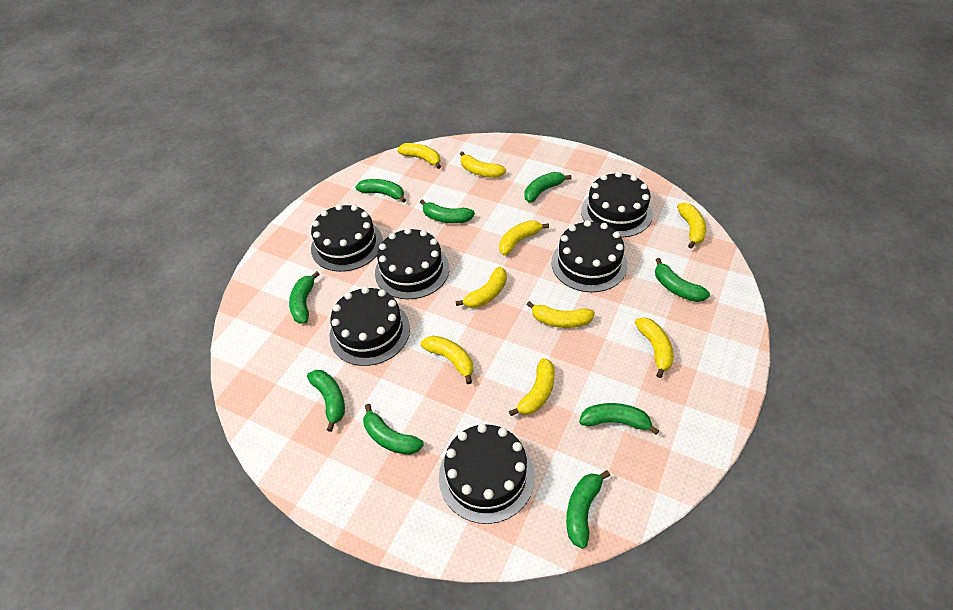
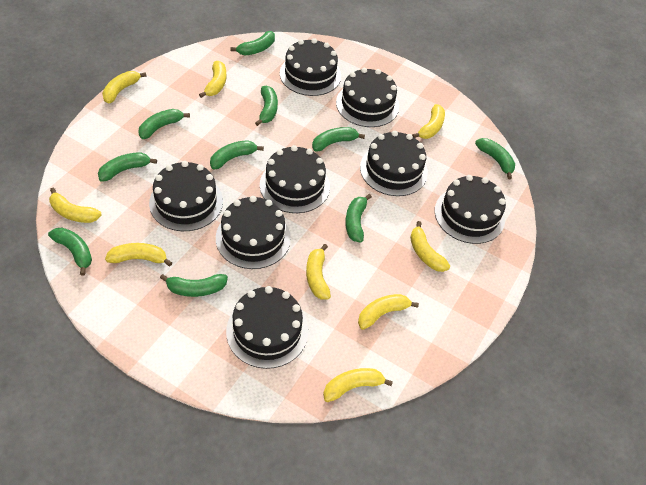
black cake: 6 -> 8
green banana: 9 -> 10

